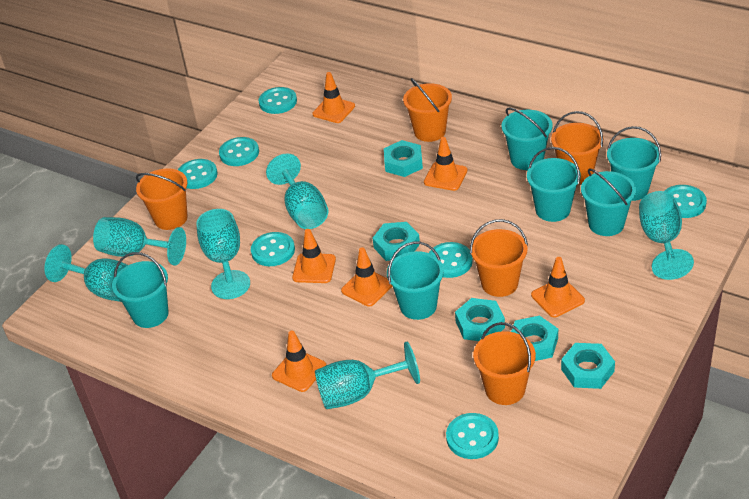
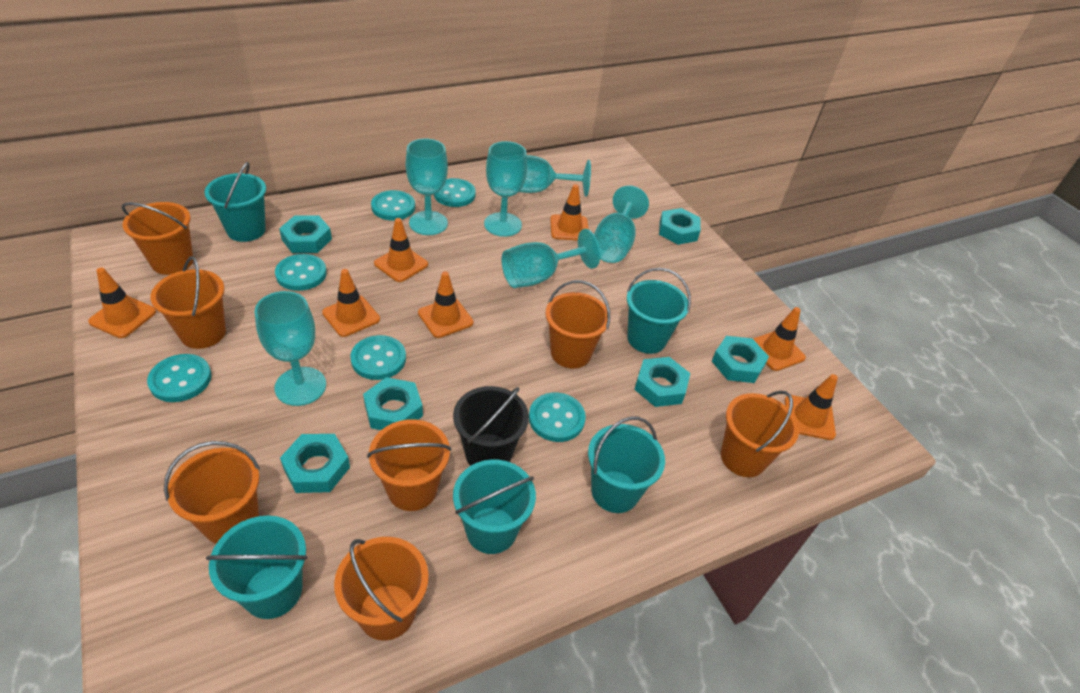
black bucket: 0 -> 1
orange bucket: 5 -> 7
orange traffic cone: 6 -> 7
turquoise bucket: 6 -> 5
turquoise button: 7 -> 6
turquoise nut: 5 -> 6

